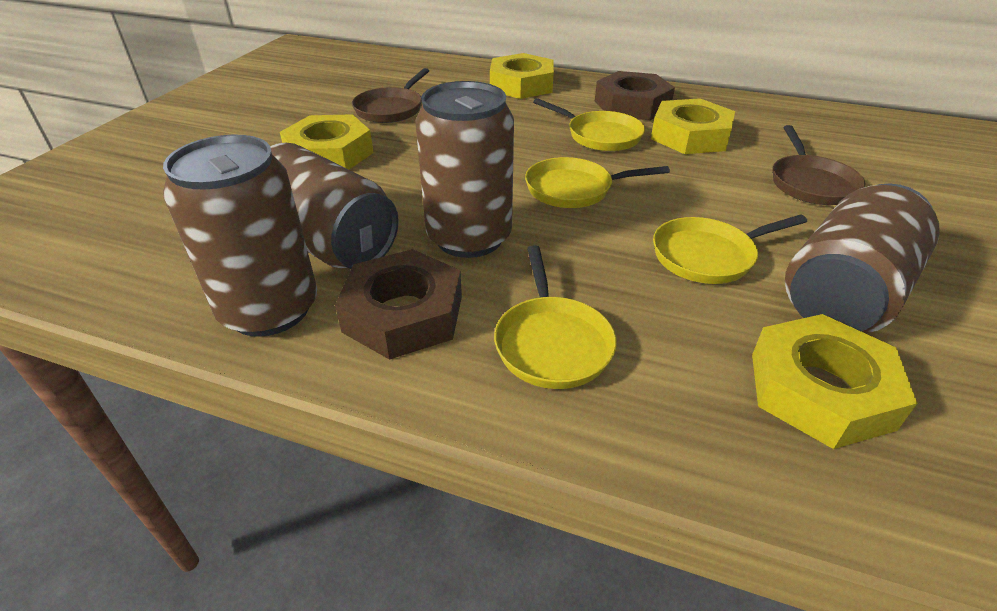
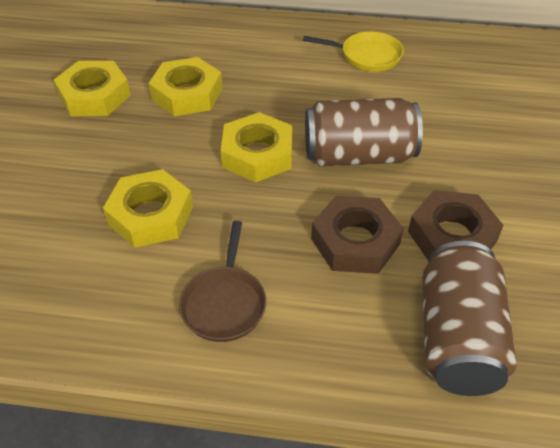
brown can: 4 -> 2
brown pan: 2 -> 1
yellow pan: 4 -> 1

